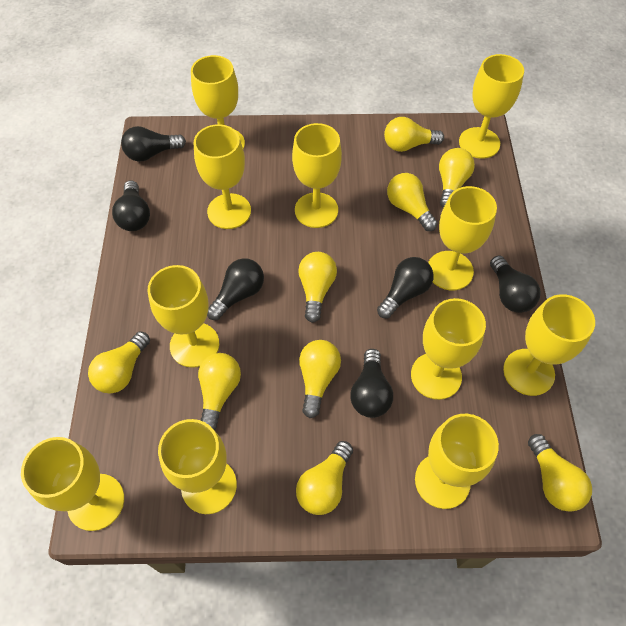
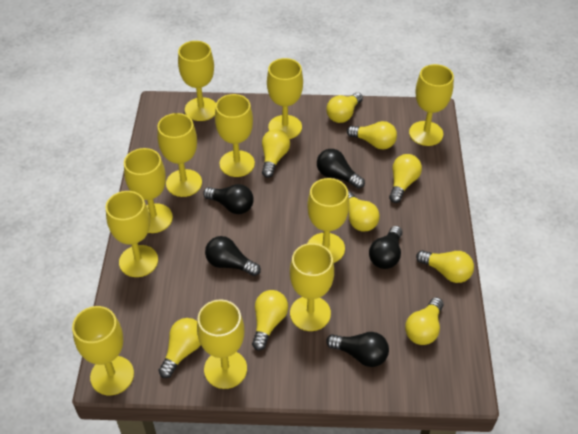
black light bulb: 6 -> 5

